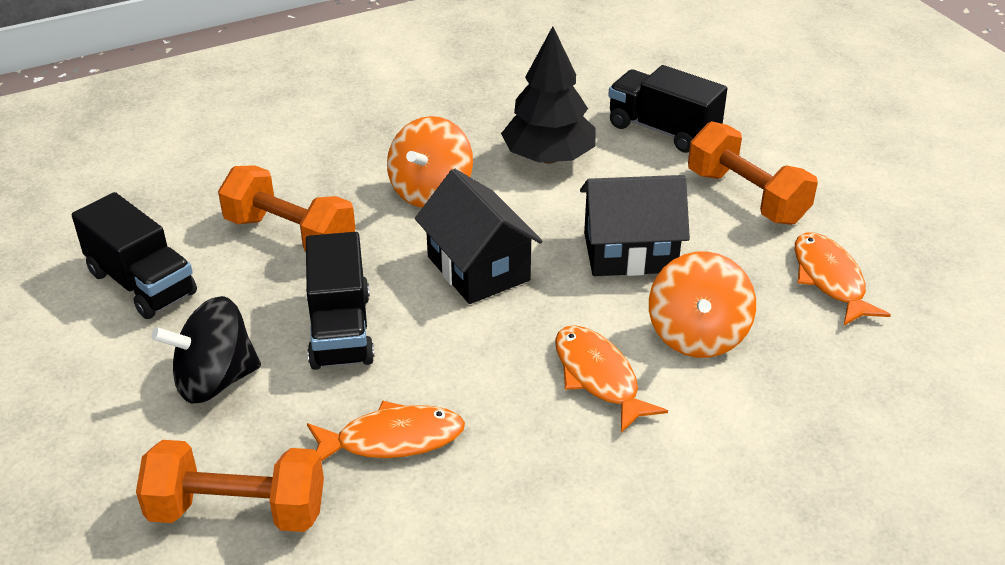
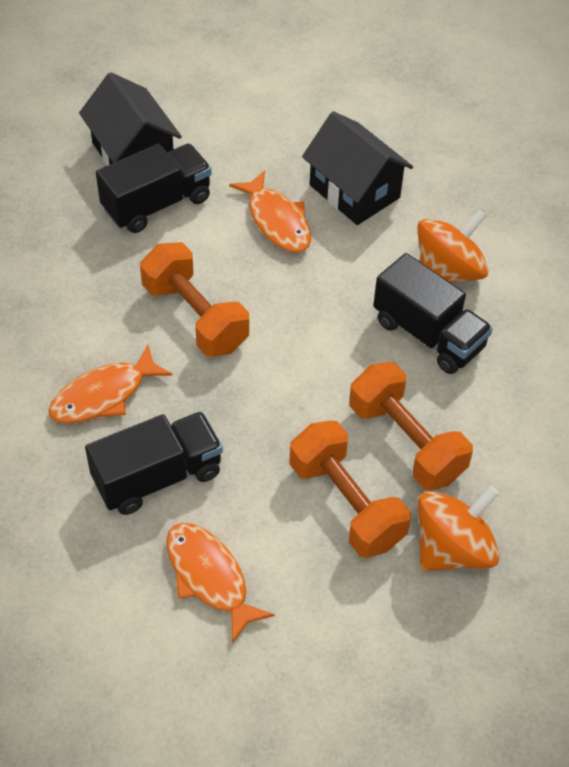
black spinning top: 1 -> 0
black tree: 1 -> 0

